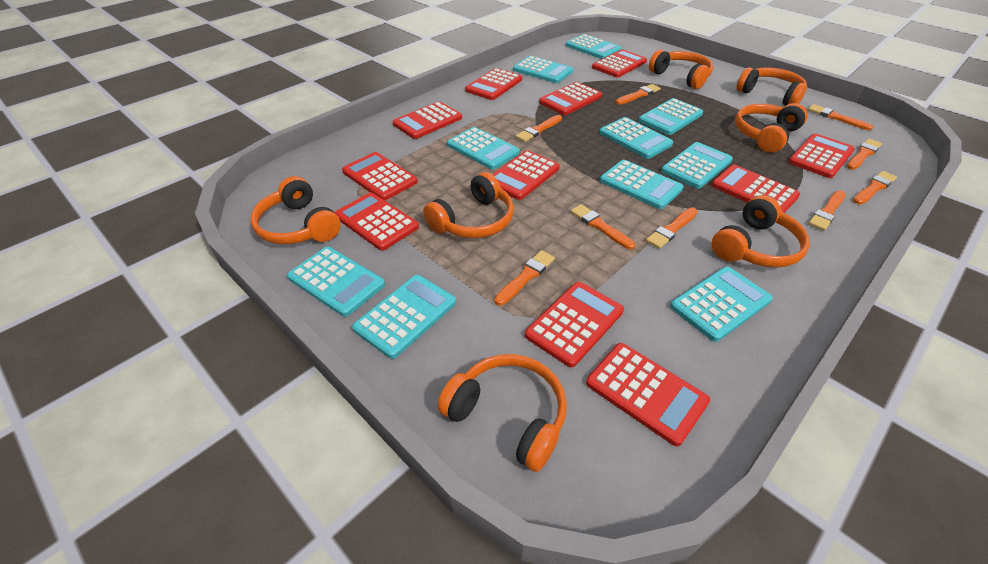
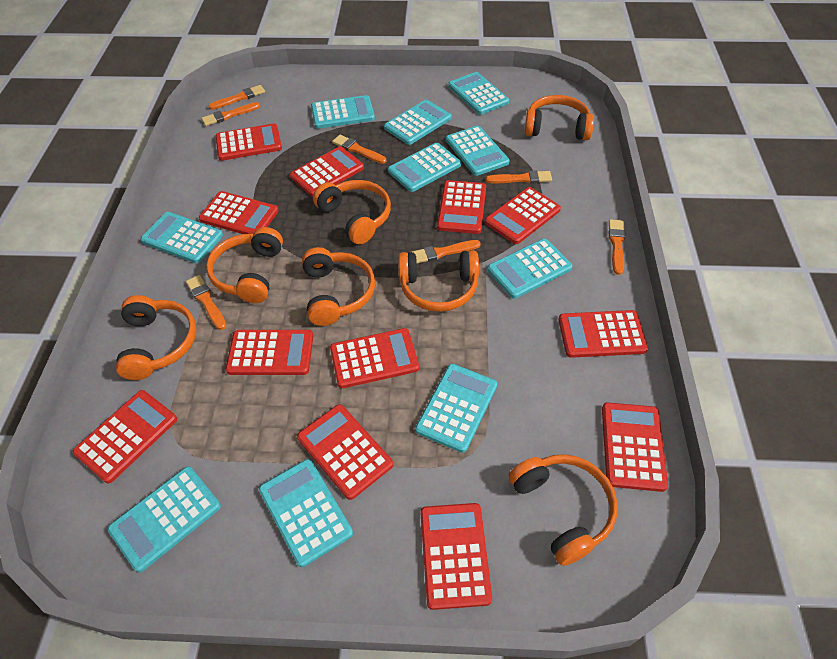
orange brush: 9 -> 7
red calculator: 11 -> 12

